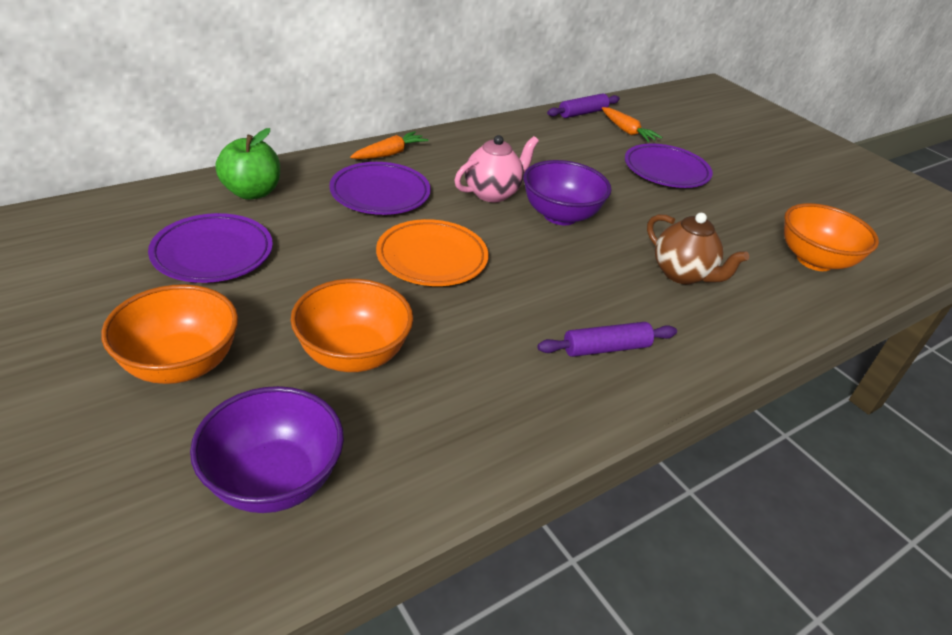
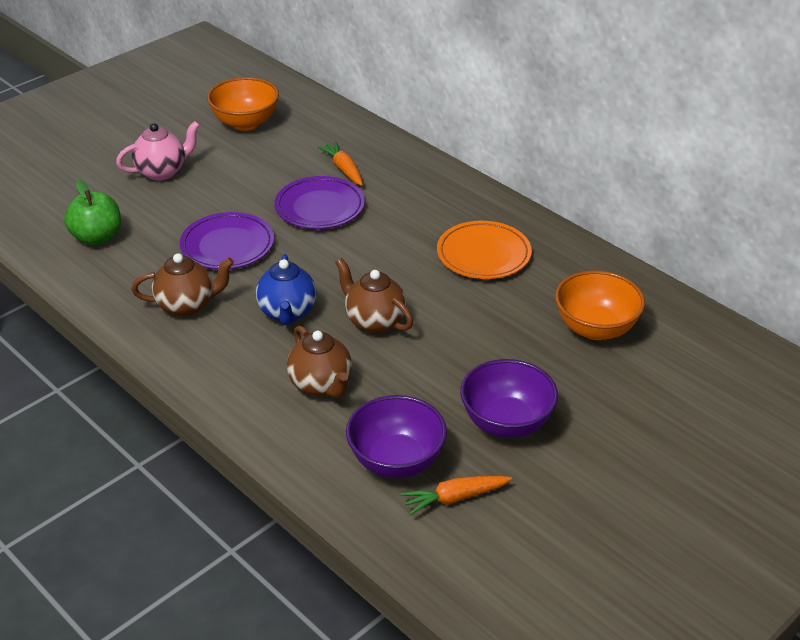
blue teapot: 0 -> 1
brown teapot: 1 -> 3
orange bowl: 3 -> 2
purple plate: 3 -> 2
purple rolling pin: 2 -> 0

